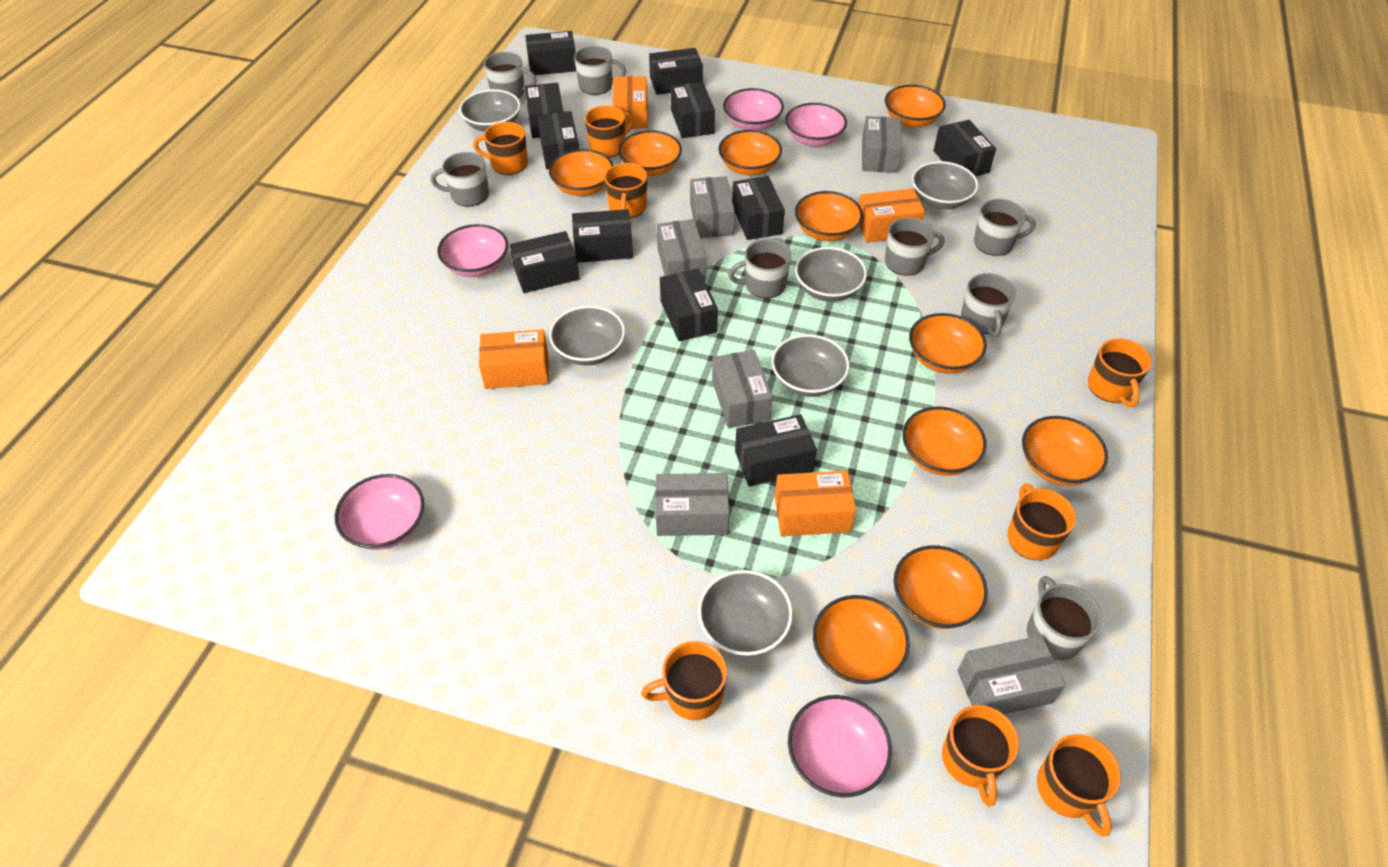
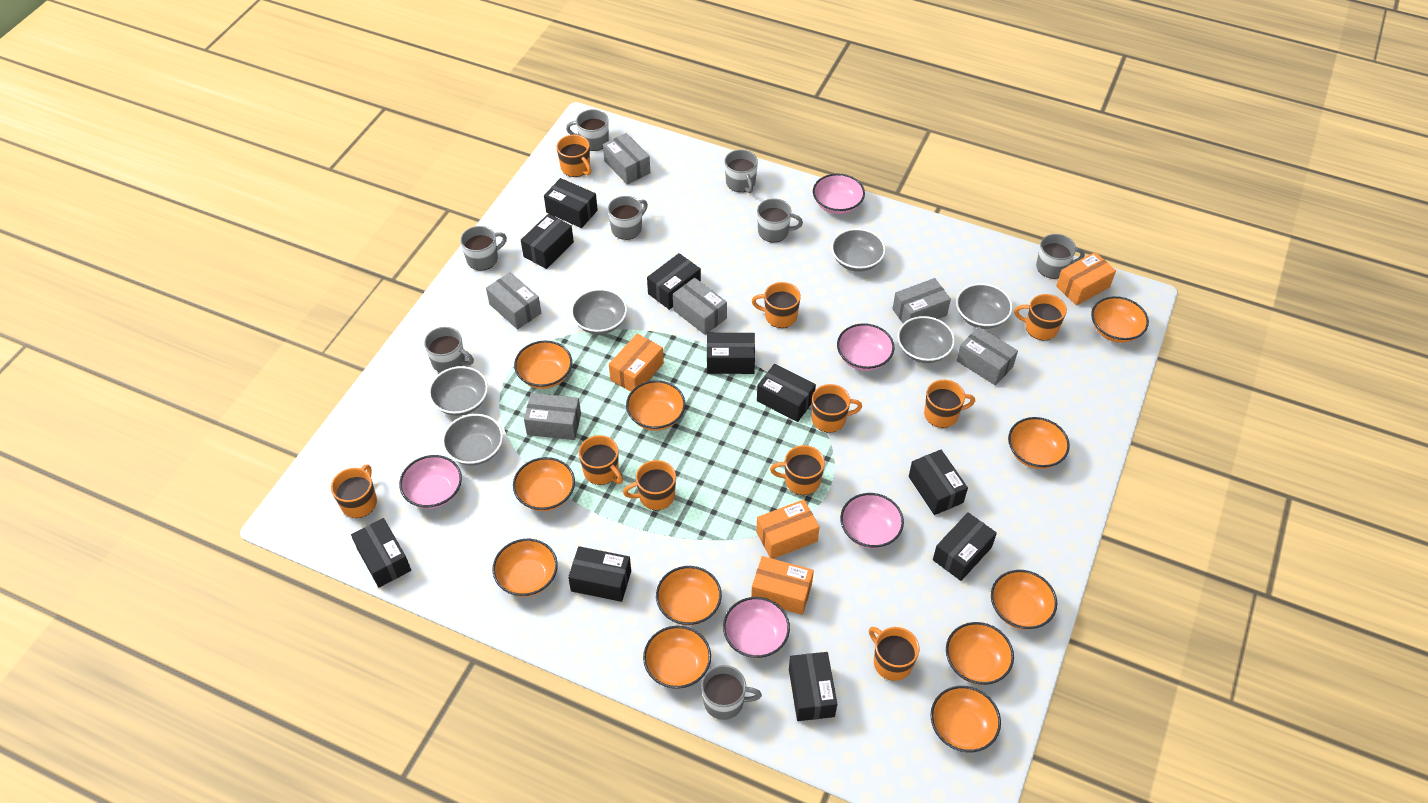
black box: 11 -> 10
orange bowl: 10 -> 11
orange mug: 8 -> 10

